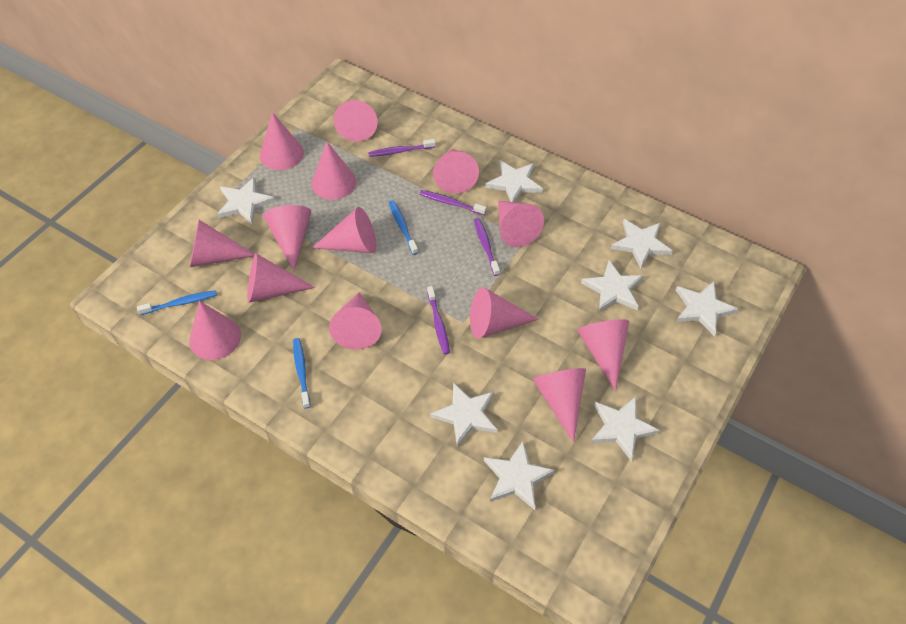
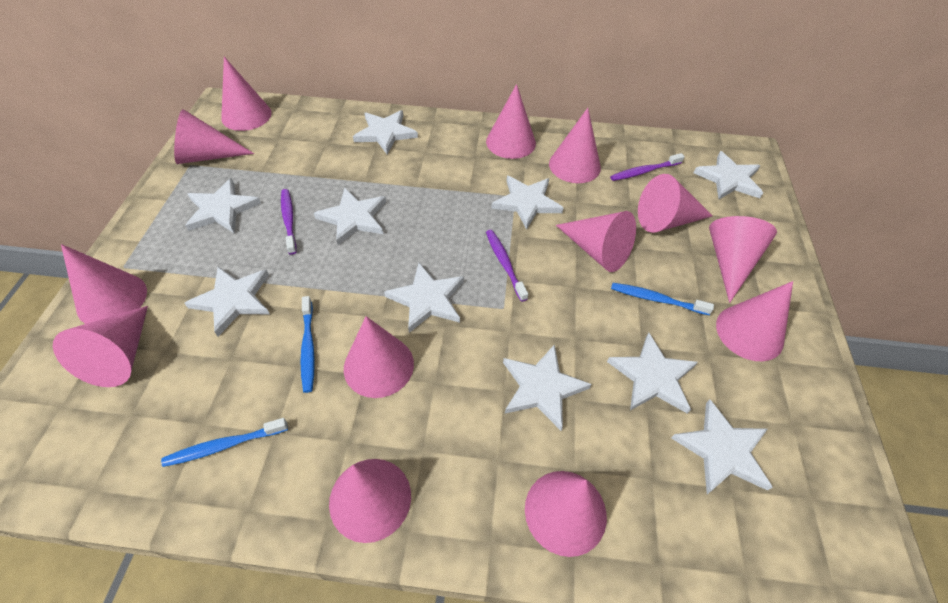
pink cone: 14 -> 13
purple toothbrush: 4 -> 3
white star: 8 -> 10

